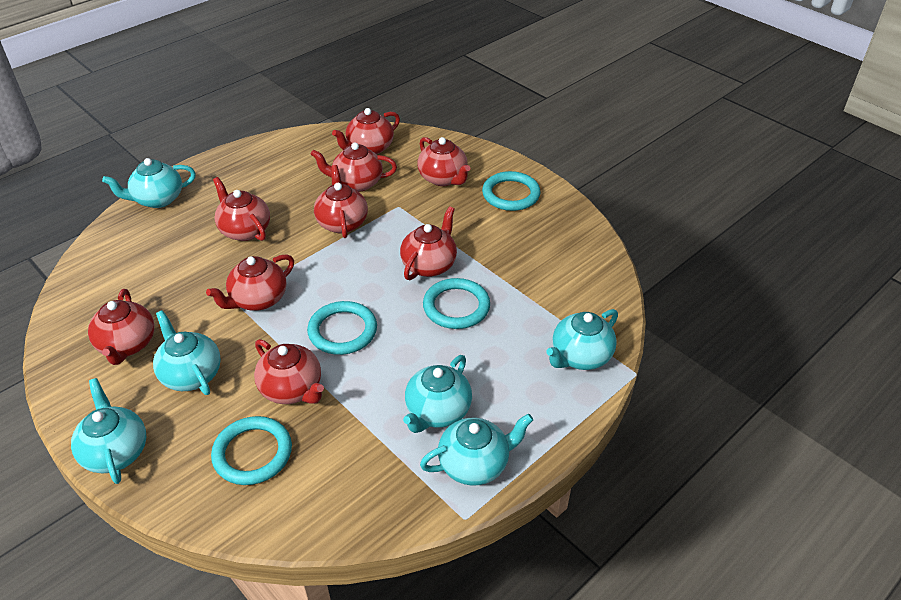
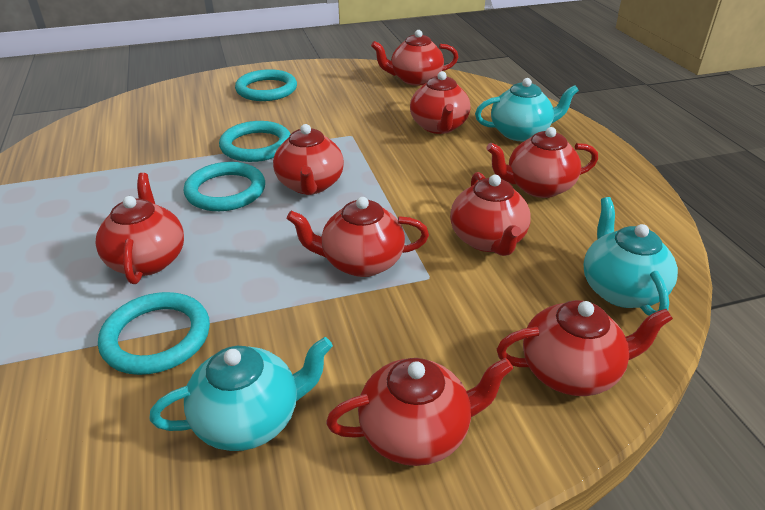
turquoise teapot: 6 -> 3

